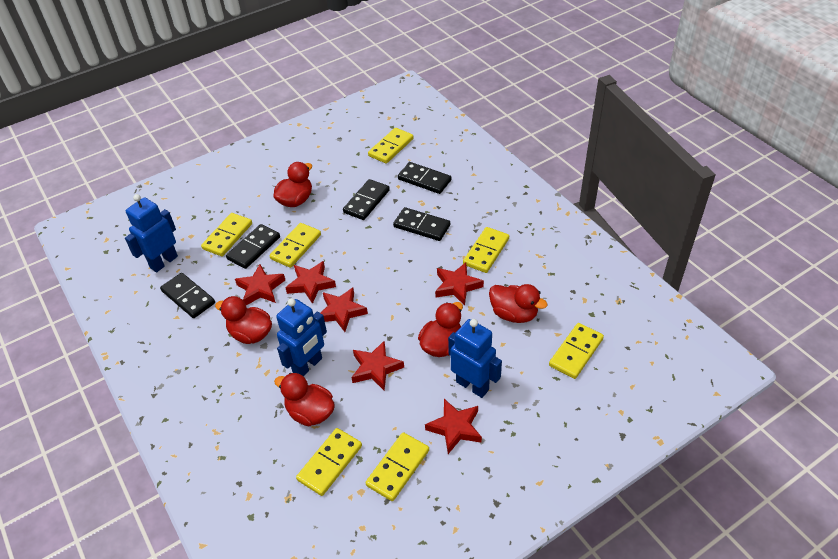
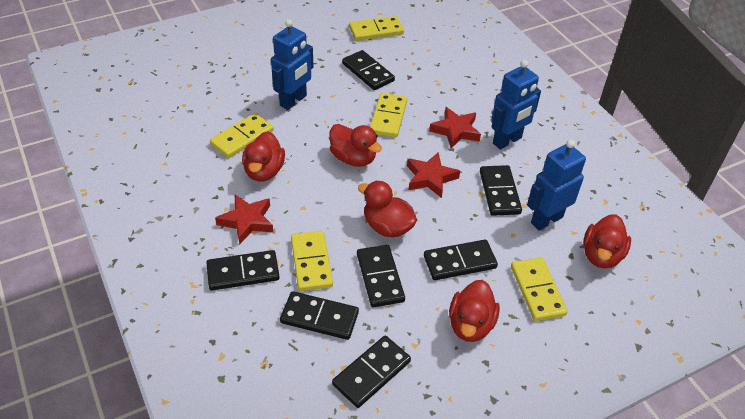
black domino: 5 -> 7
red star: 6 -> 3
yellow domino: 7 -> 5

